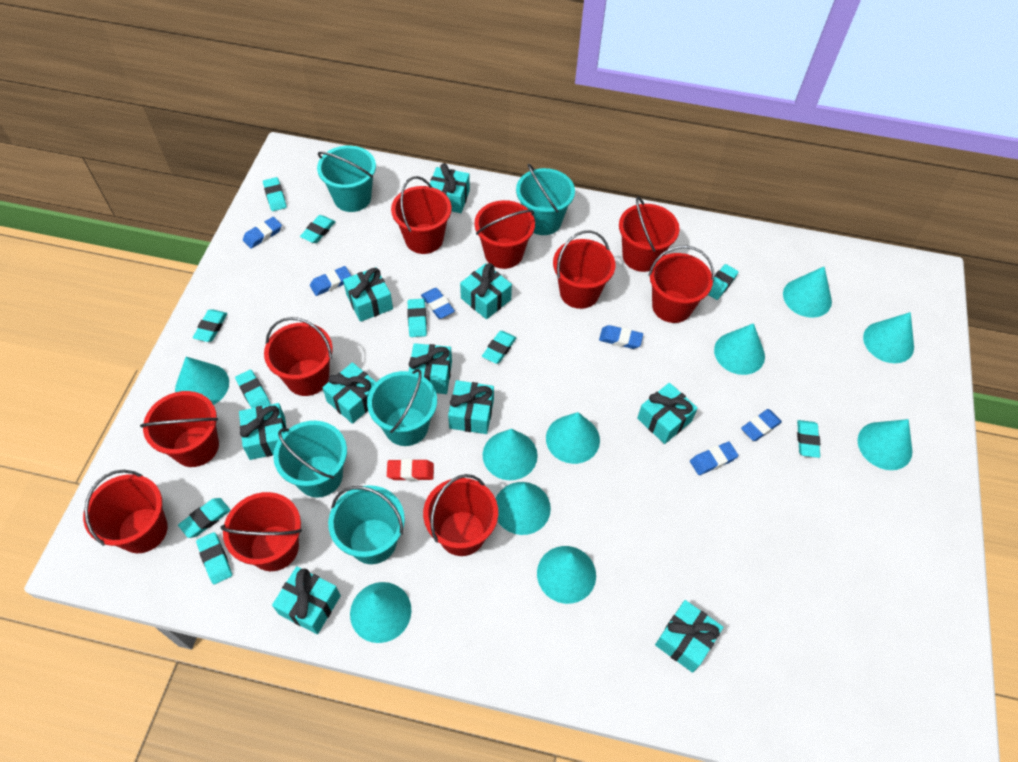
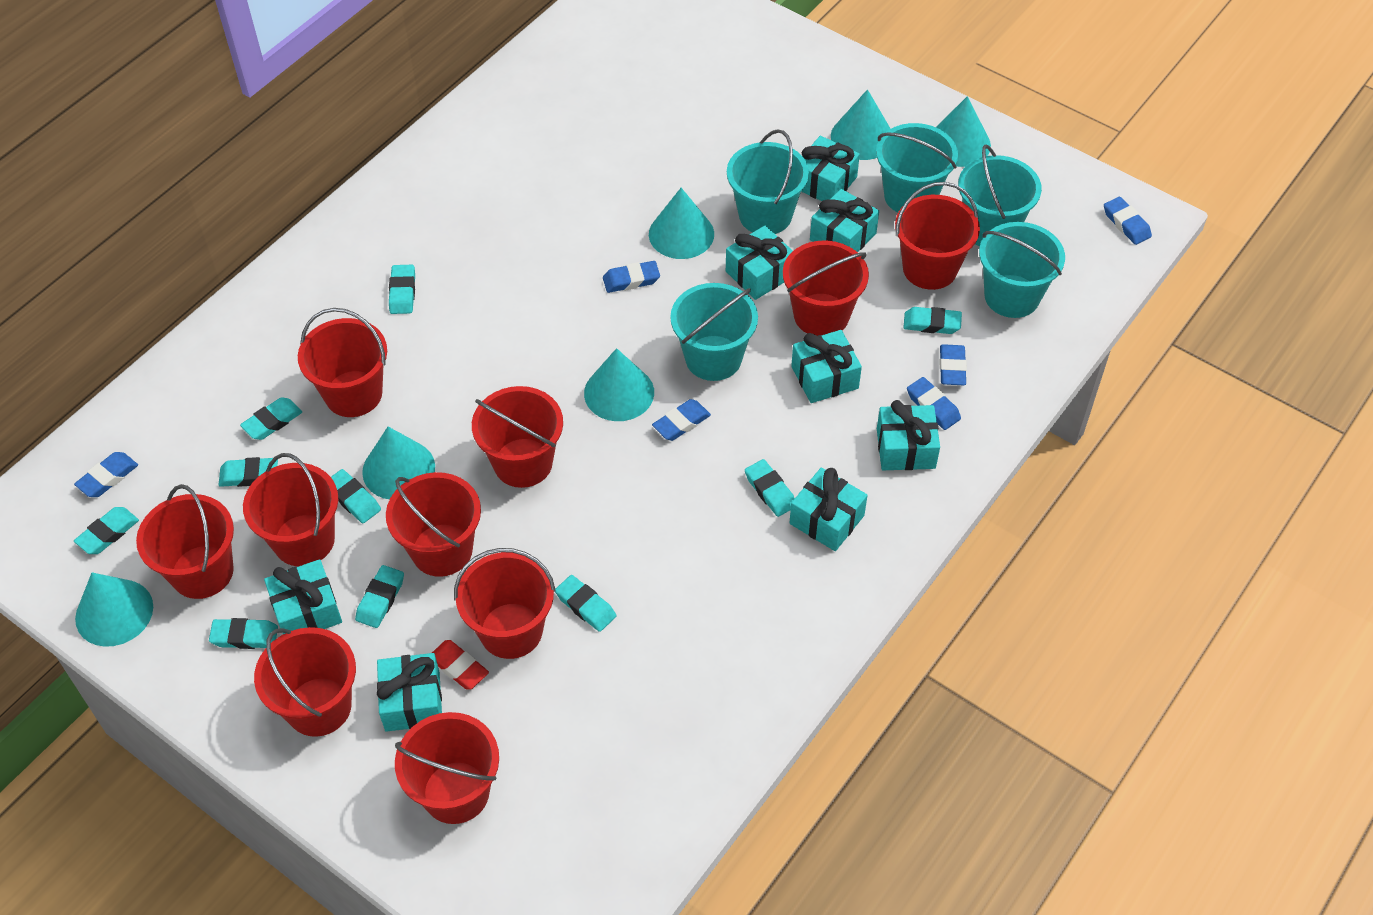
turquoise cone: 10 -> 6
turquoise gift: 10 -> 8

